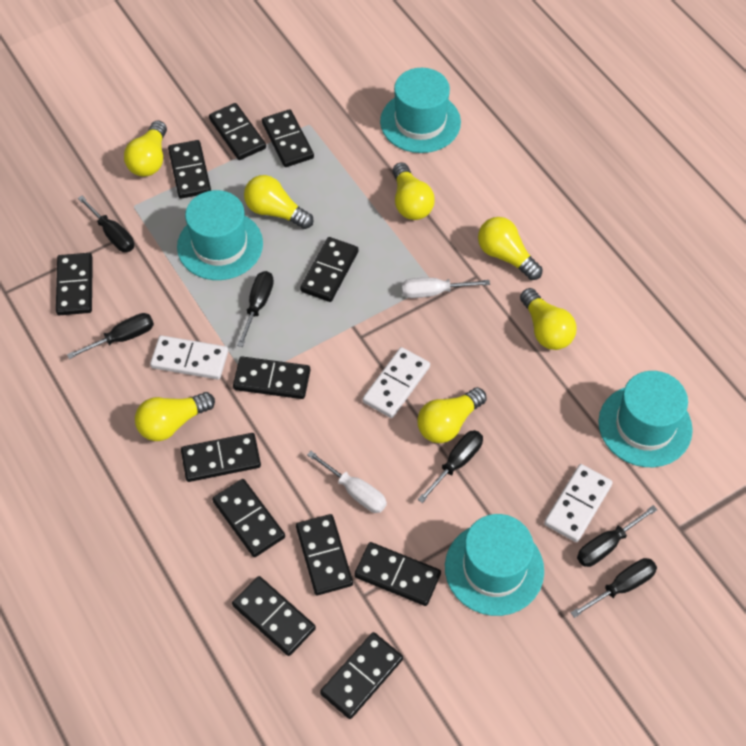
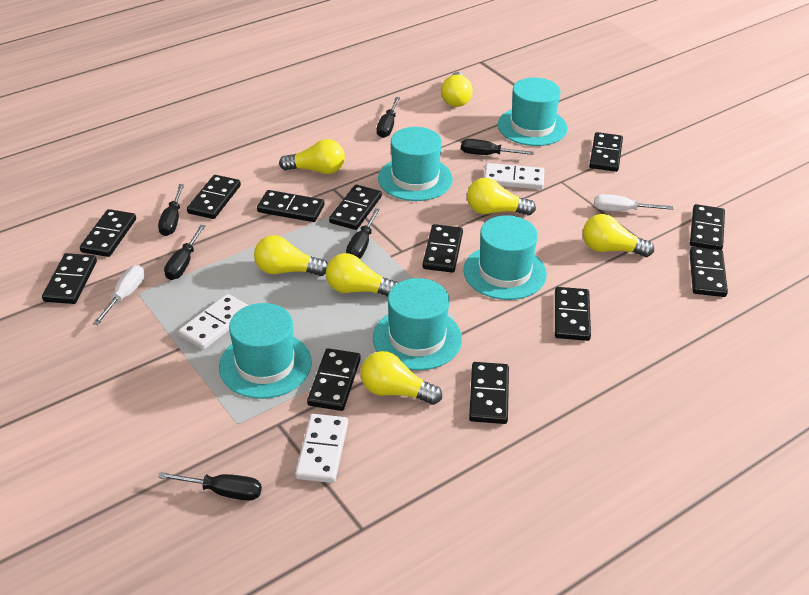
turquoise hat: 4 -> 5

